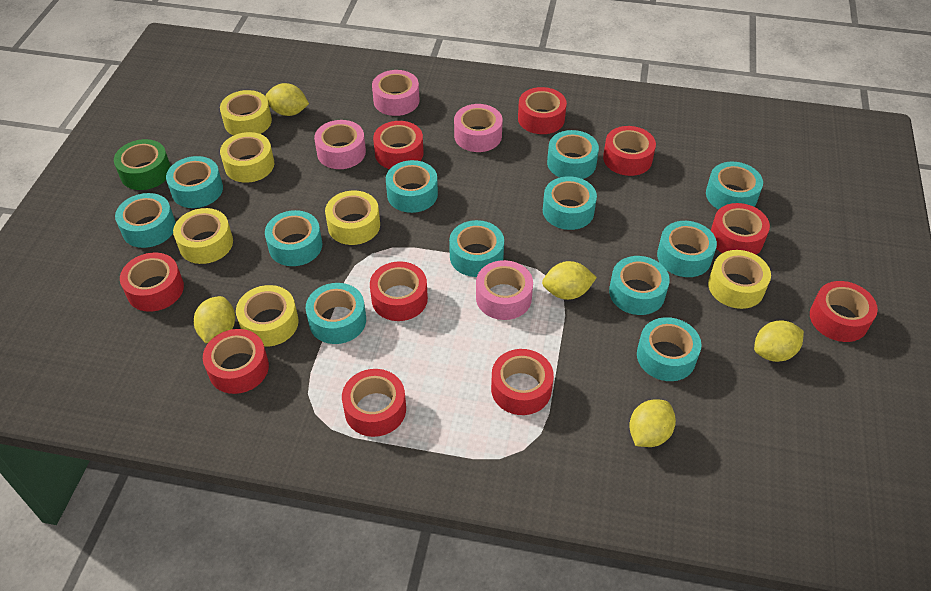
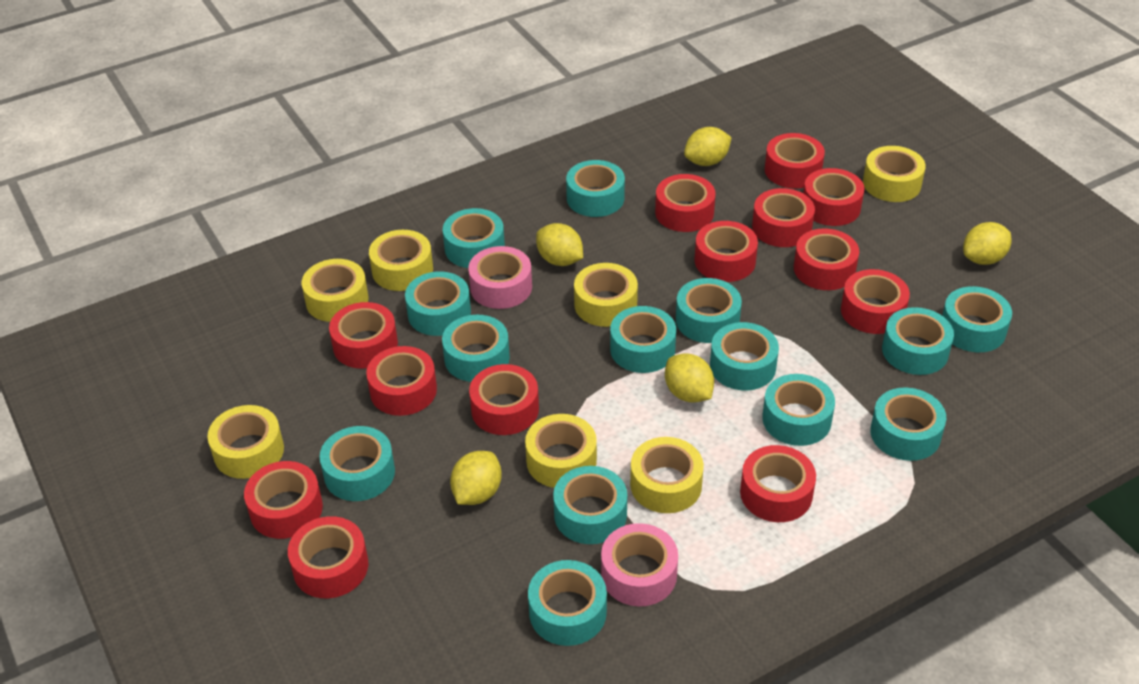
green tape: 1 -> 0
pink tape: 4 -> 2
red tape: 10 -> 13
turquoise tape: 12 -> 14
yellow tape: 6 -> 7

